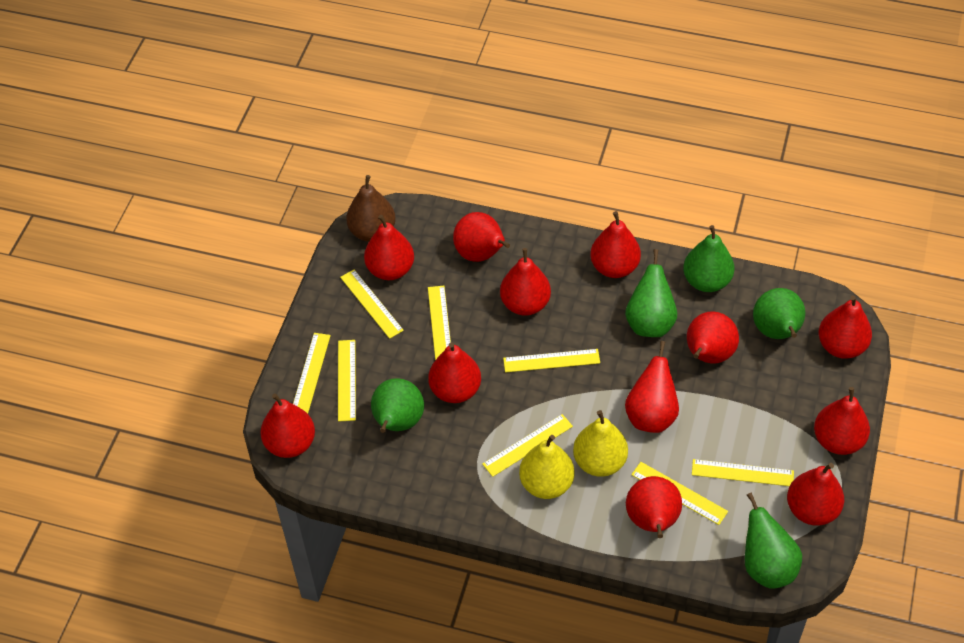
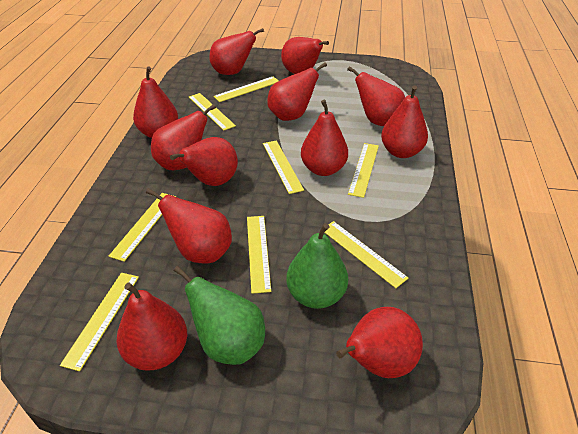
brown pear: 1 -> 0
green pear: 5 -> 2
yellow pear: 2 -> 0

